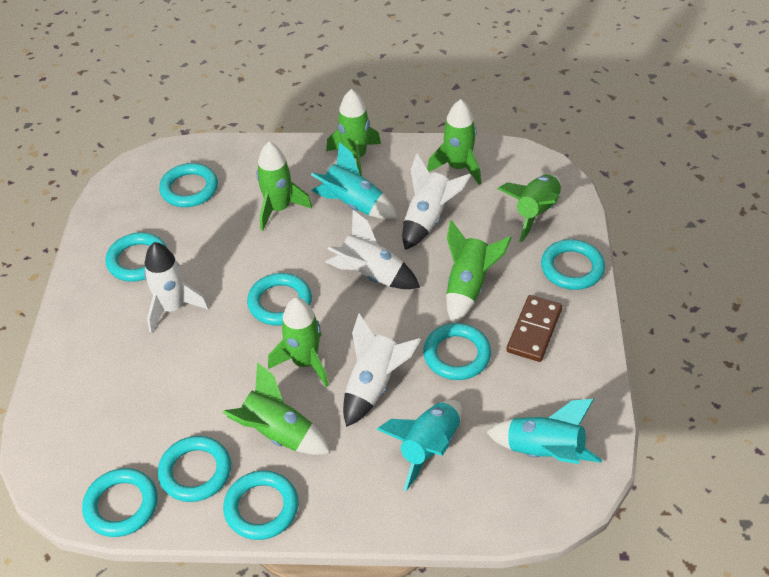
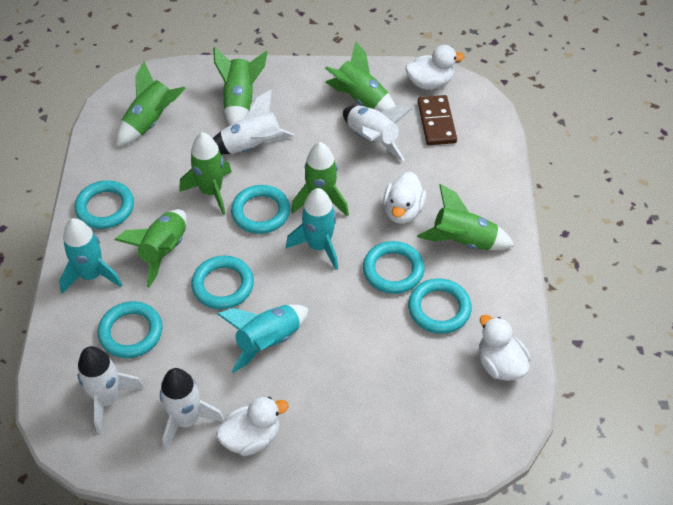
turquoise ring: 8 -> 6
white duck: 0 -> 4

